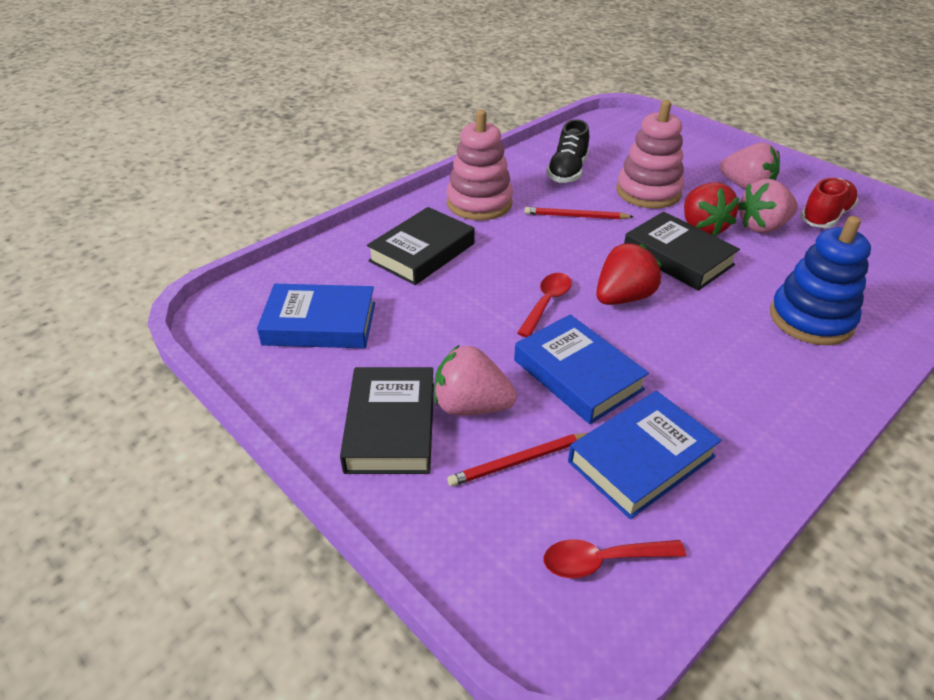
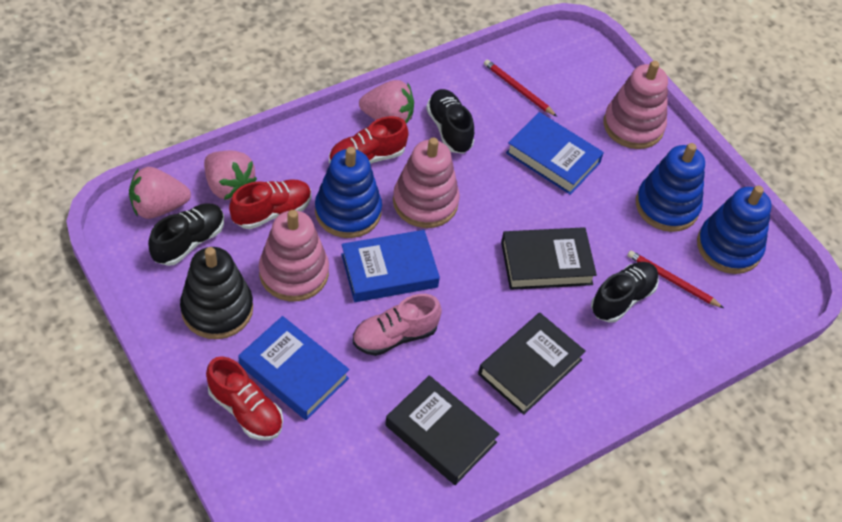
black shoe: 1 -> 3
black stacking toy: 0 -> 1
blue stacking toy: 1 -> 3
pink shoe: 0 -> 1
pink stacking toy: 2 -> 3
red shoe: 1 -> 3
red spoon: 2 -> 0
red strawberry: 2 -> 0

